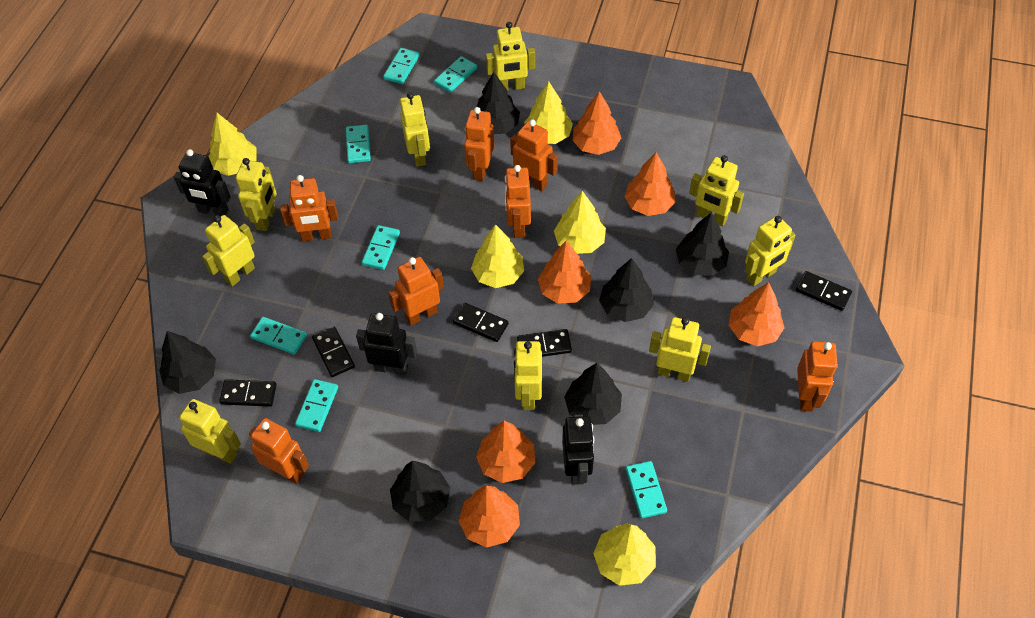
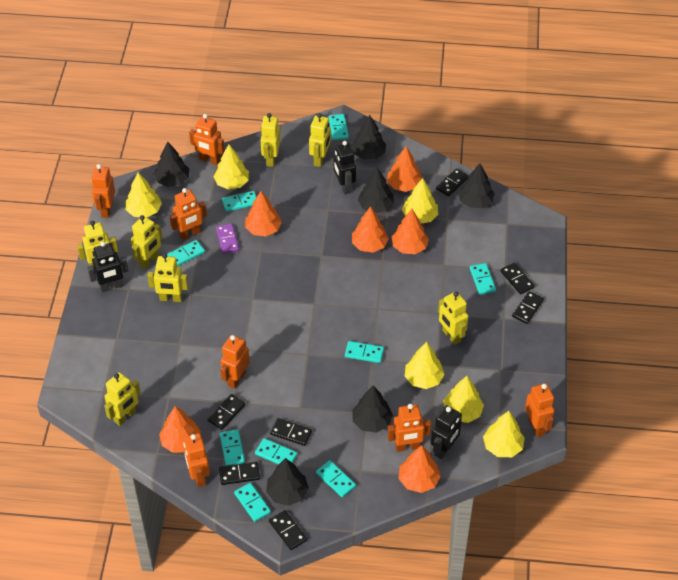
black domino: 5 -> 7
purple domino: 0 -> 1
turquoise domino: 7 -> 9
yellow robot: 9 -> 7
yellow tree: 5 -> 6

